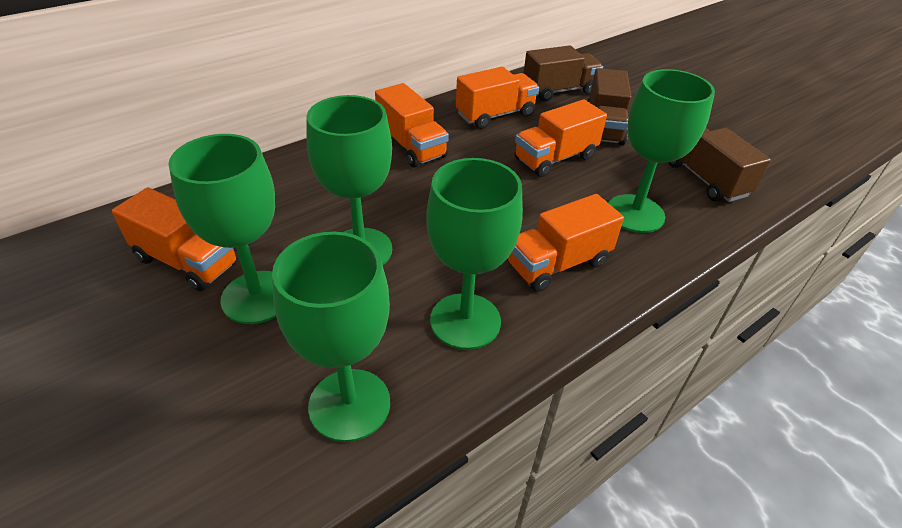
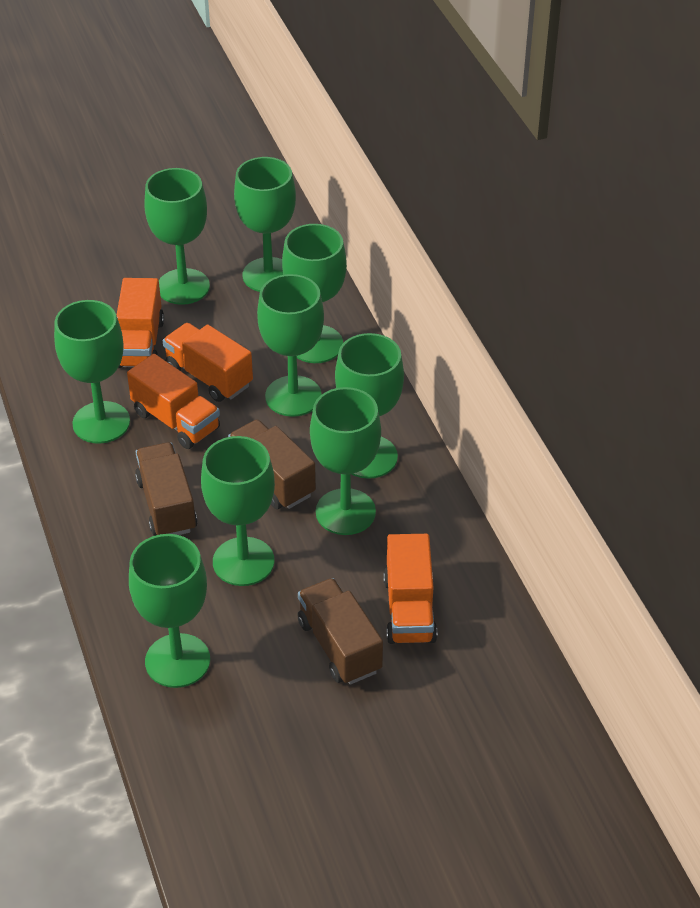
green goblet: 5 -> 9
orange truck: 5 -> 4

